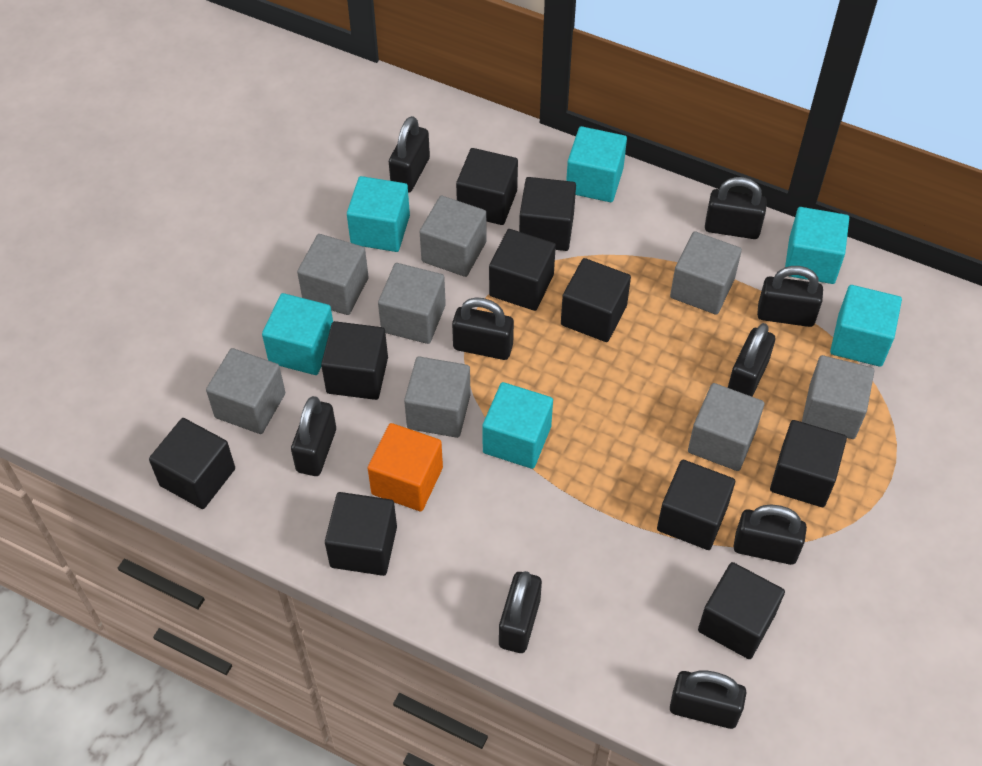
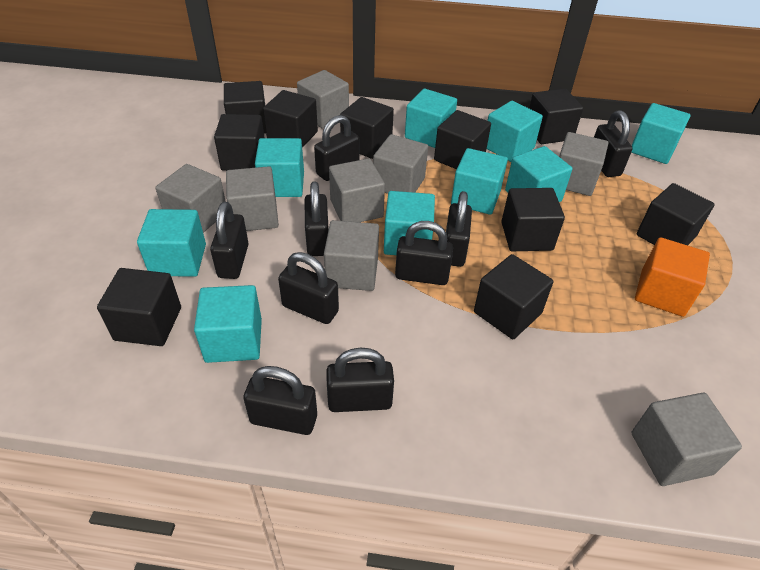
turquoise cube: 6 -> 9

